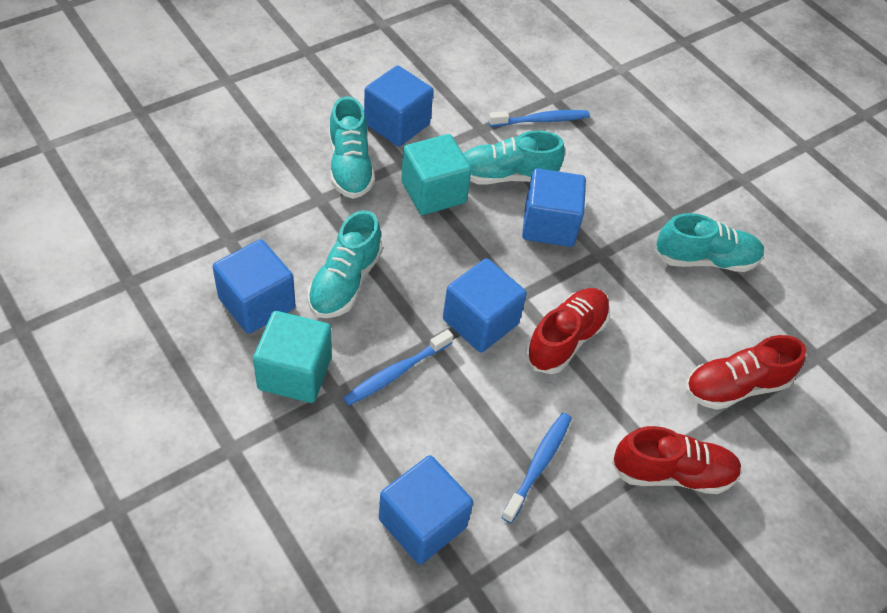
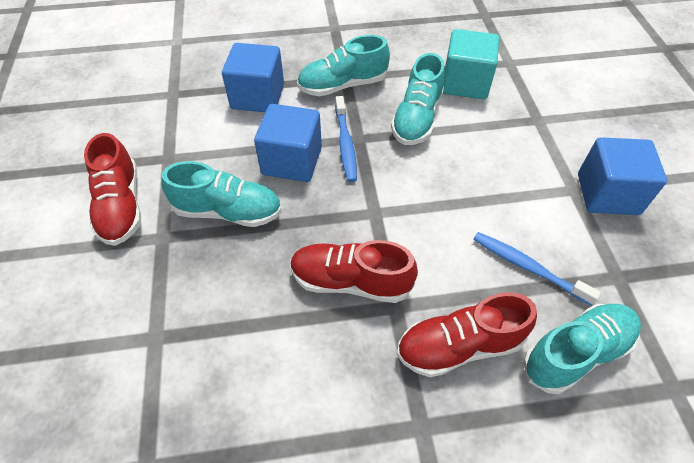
blue cube: 5 -> 3
blue toothbrush: 3 -> 2
turquoise cube: 2 -> 1

